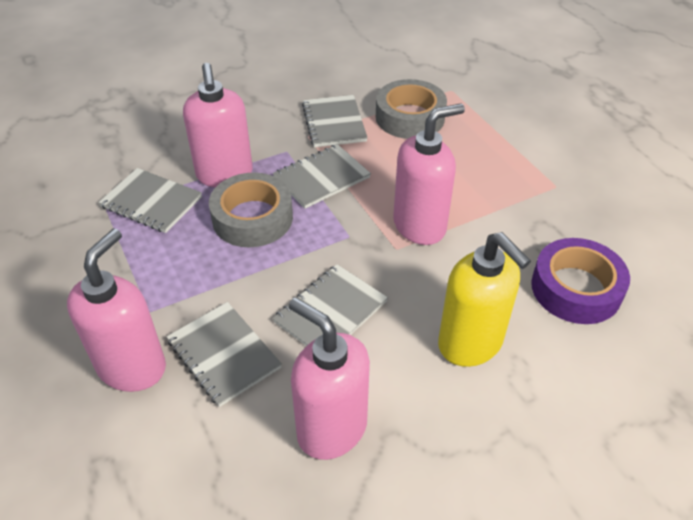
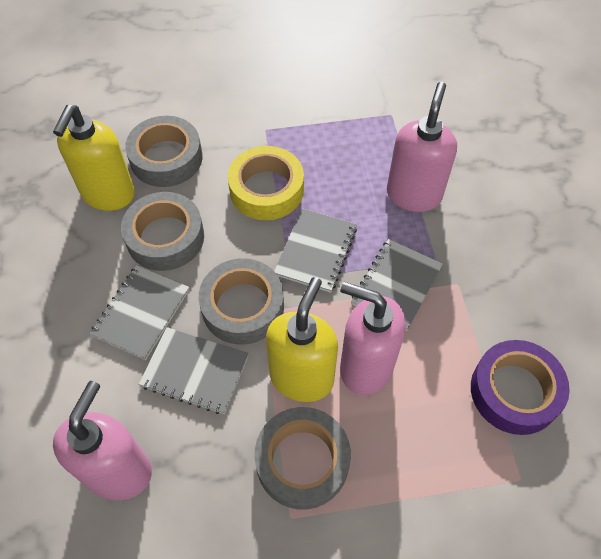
grey notebook: 5 -> 4
grey tape: 2 -> 4
pink soap dispenser: 4 -> 3
yellow soap dispenser: 1 -> 2
yellow tape: 0 -> 1

